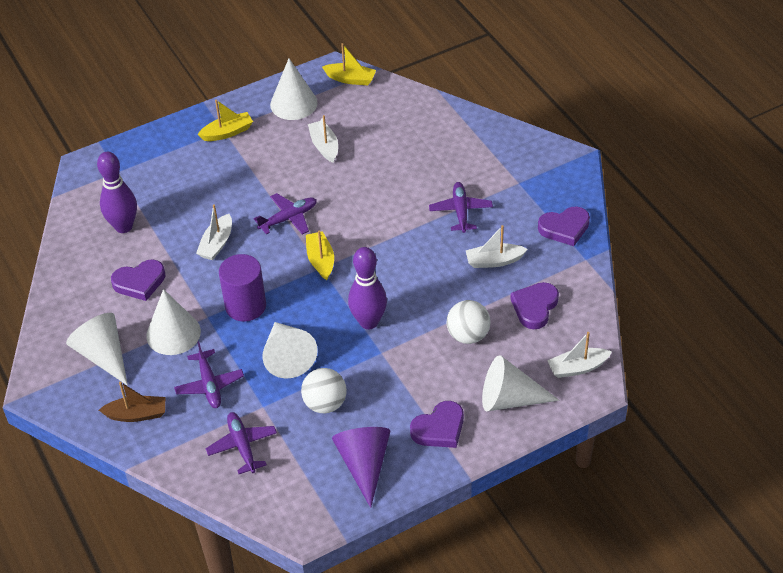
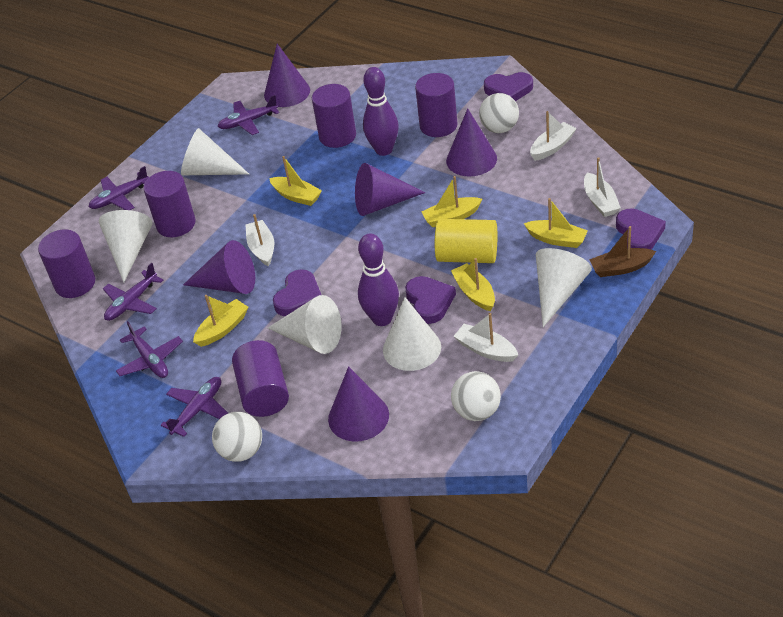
purple cone: 1 -> 5
purple cylinder: 1 -> 5
purple plane: 4 -> 5
white ball: 2 -> 3
yellow boat: 3 -> 5
yellow cylinder: 0 -> 1

